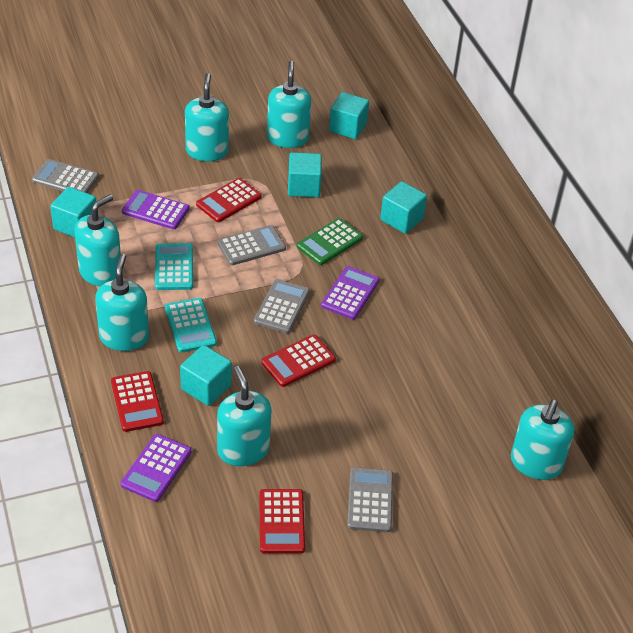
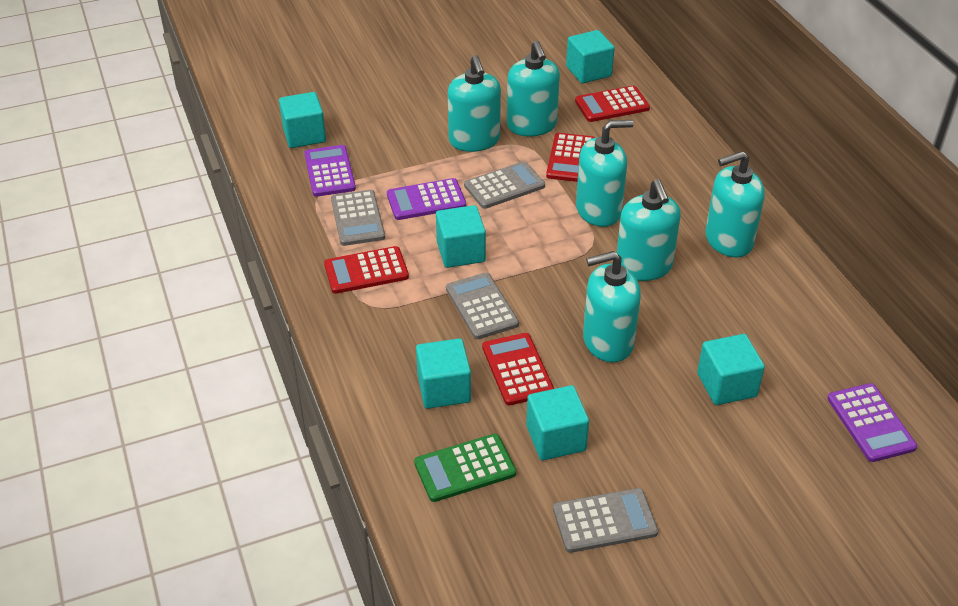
turquoise calculator: 2 -> 0
turquoise cube: 5 -> 6

